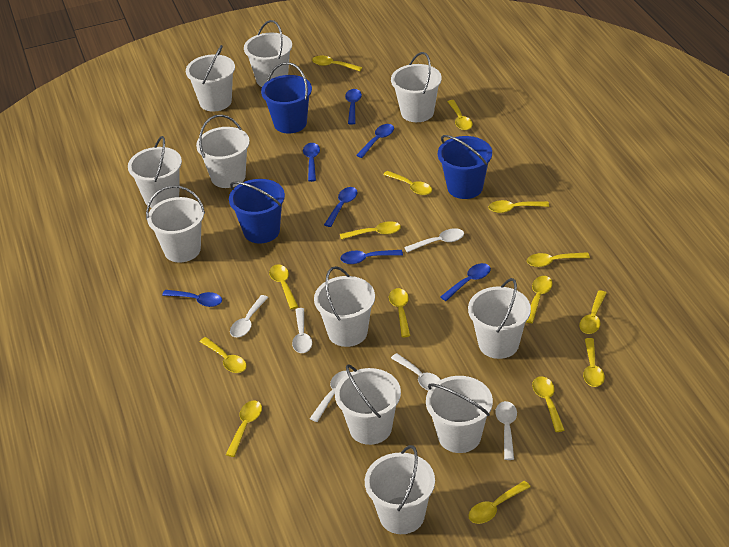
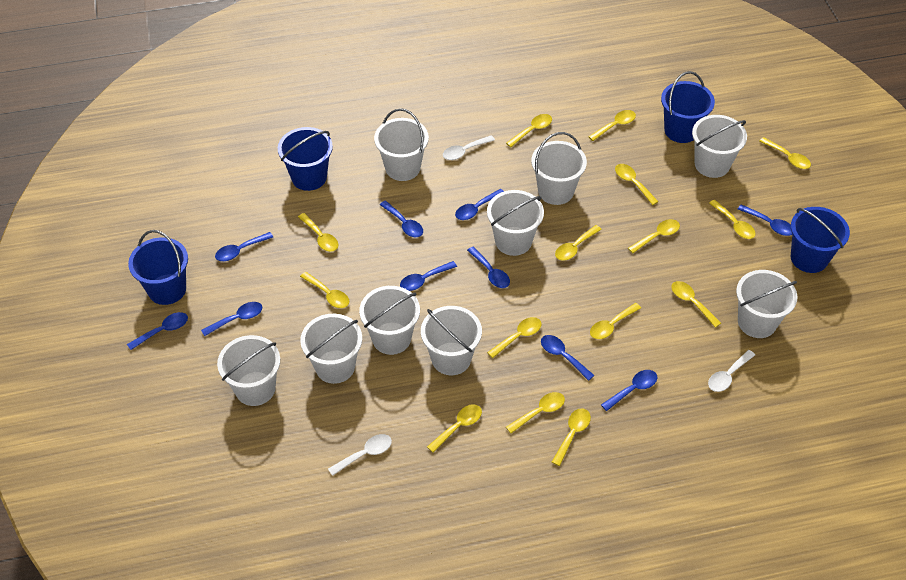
blue bucket: 3 -> 4
blue spoon: 7 -> 10
white bucket: 11 -> 9
white spoon: 6 -> 3

